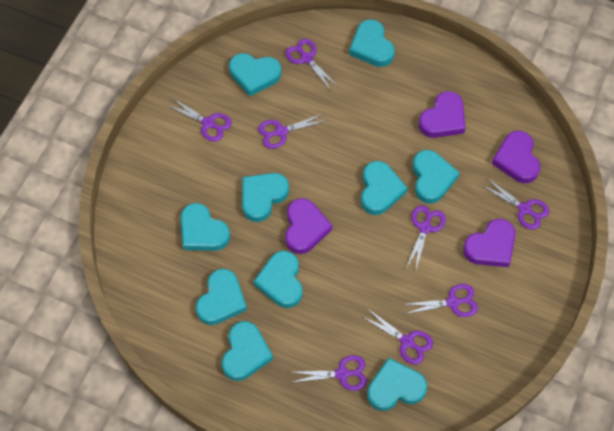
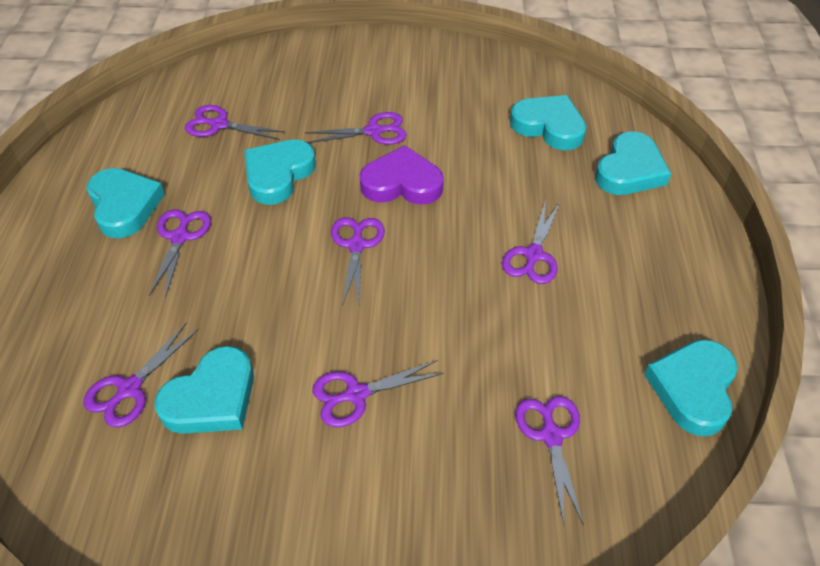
purple heart: 4 -> 1
turquoise heart: 10 -> 6

